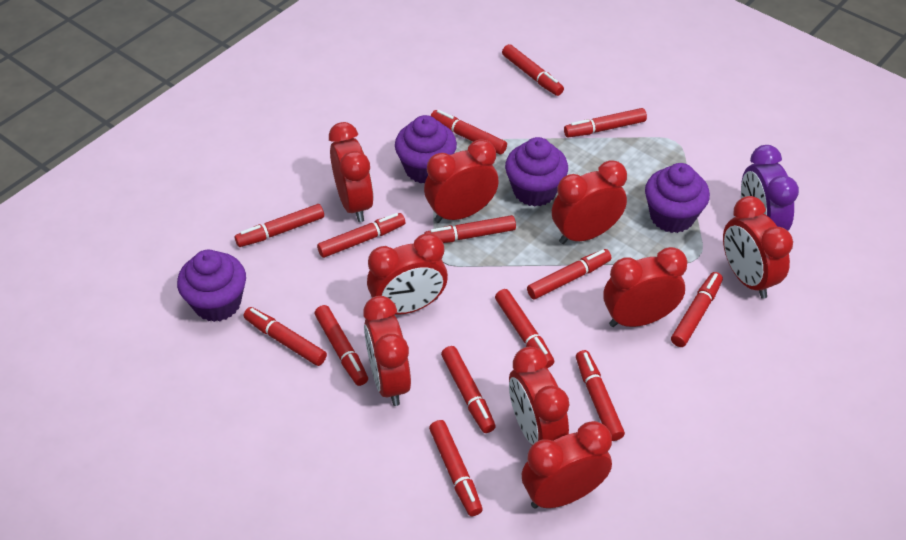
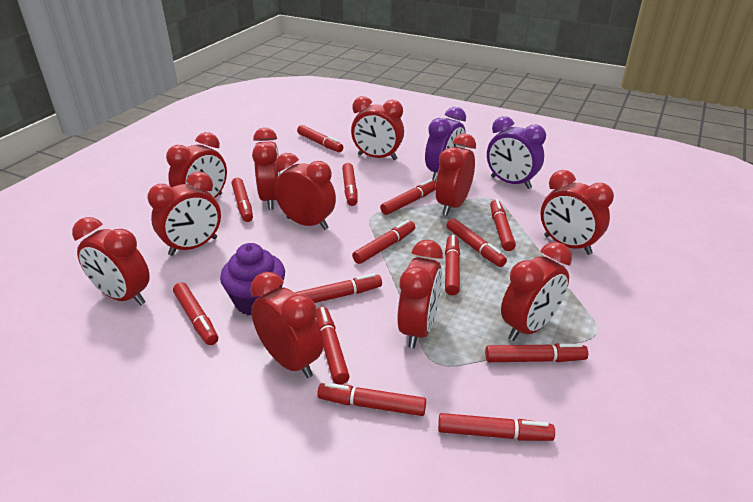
purple clock: 1 -> 2
purple cupcake: 4 -> 1
red clock: 9 -> 11

